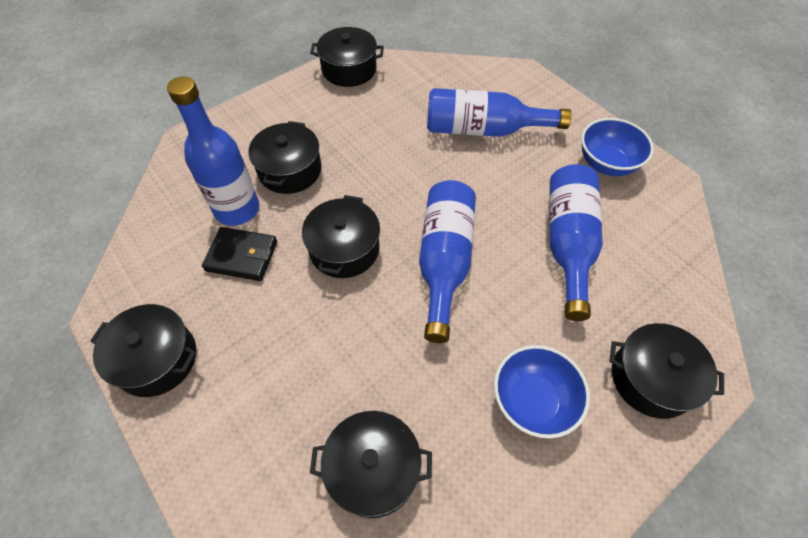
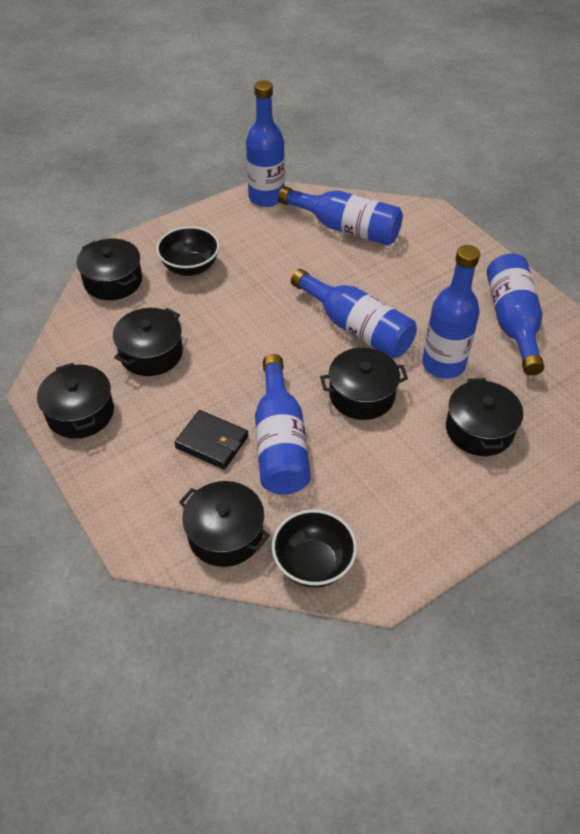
black bowl: 0 -> 2
blue bottle: 4 -> 6
blue bowl: 2 -> 0

